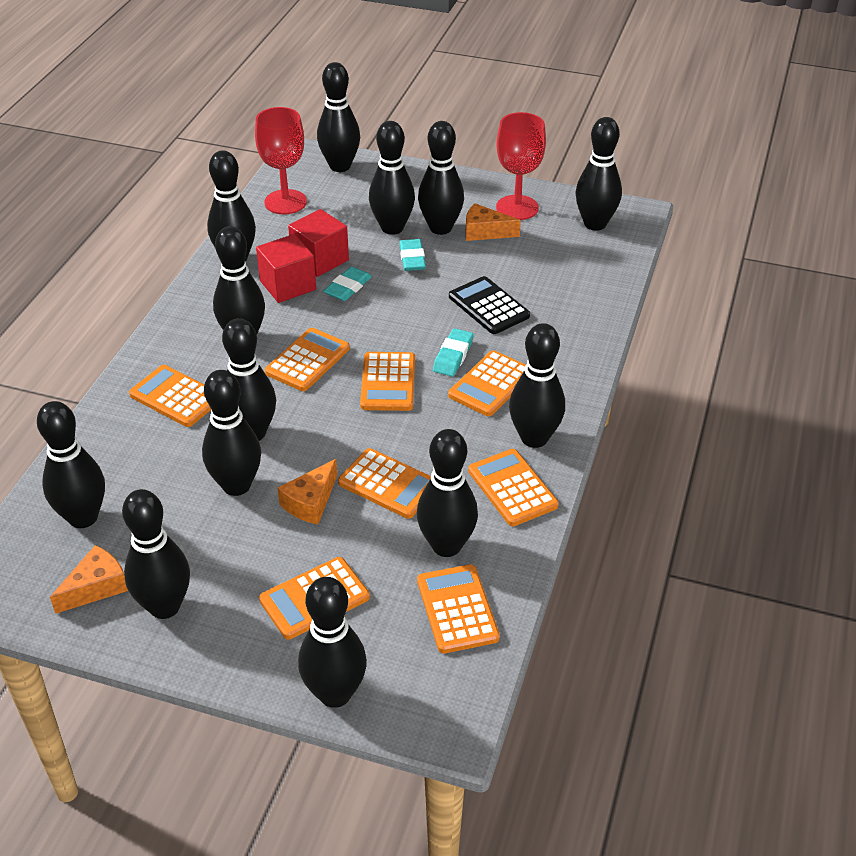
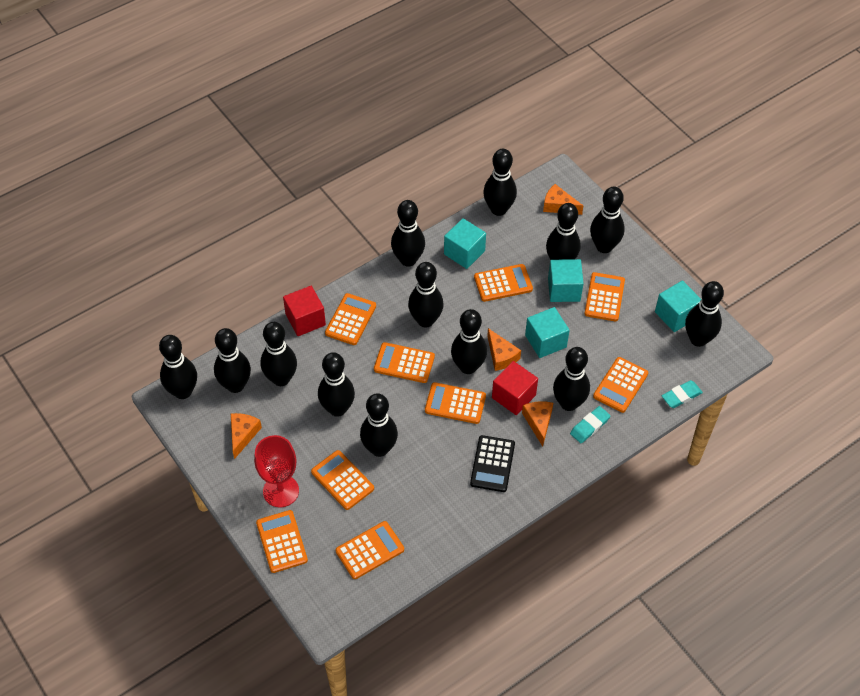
orange calculator: 8 -> 9
orange cheese: 3 -> 4
red goblet: 2 -> 1
turquoise cube: 0 -> 4
turquoise eraser: 3 -> 2

